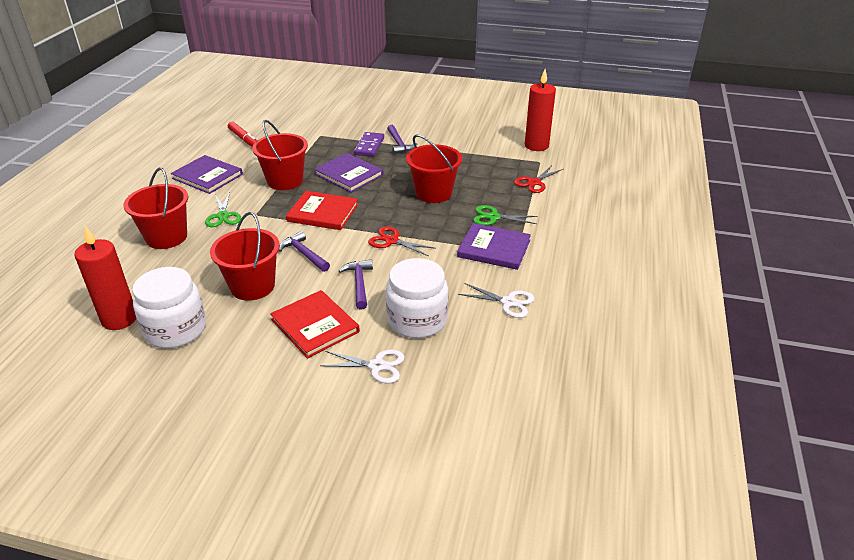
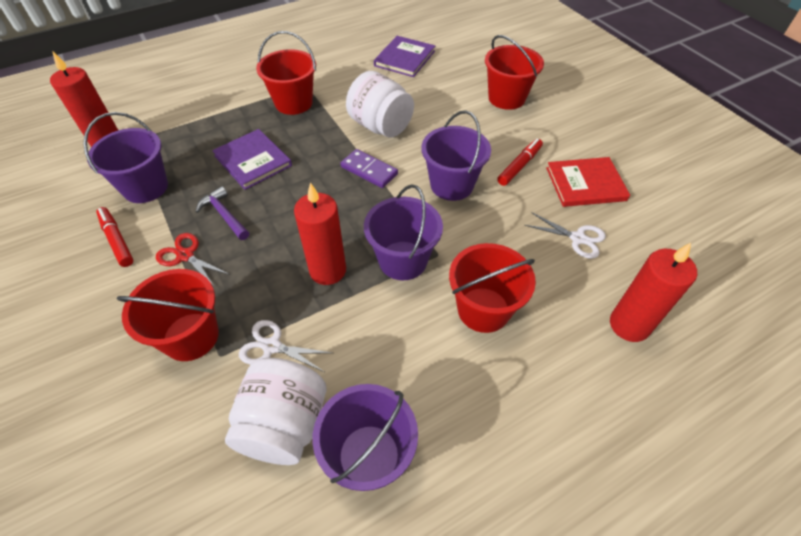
green scissors: 2 -> 0
purple book: 3 -> 2
purple bucket: 0 -> 4
purple hammer: 3 -> 1
red book: 2 -> 1
red candle: 2 -> 3
red marker: 1 -> 2
red scissors: 2 -> 1

